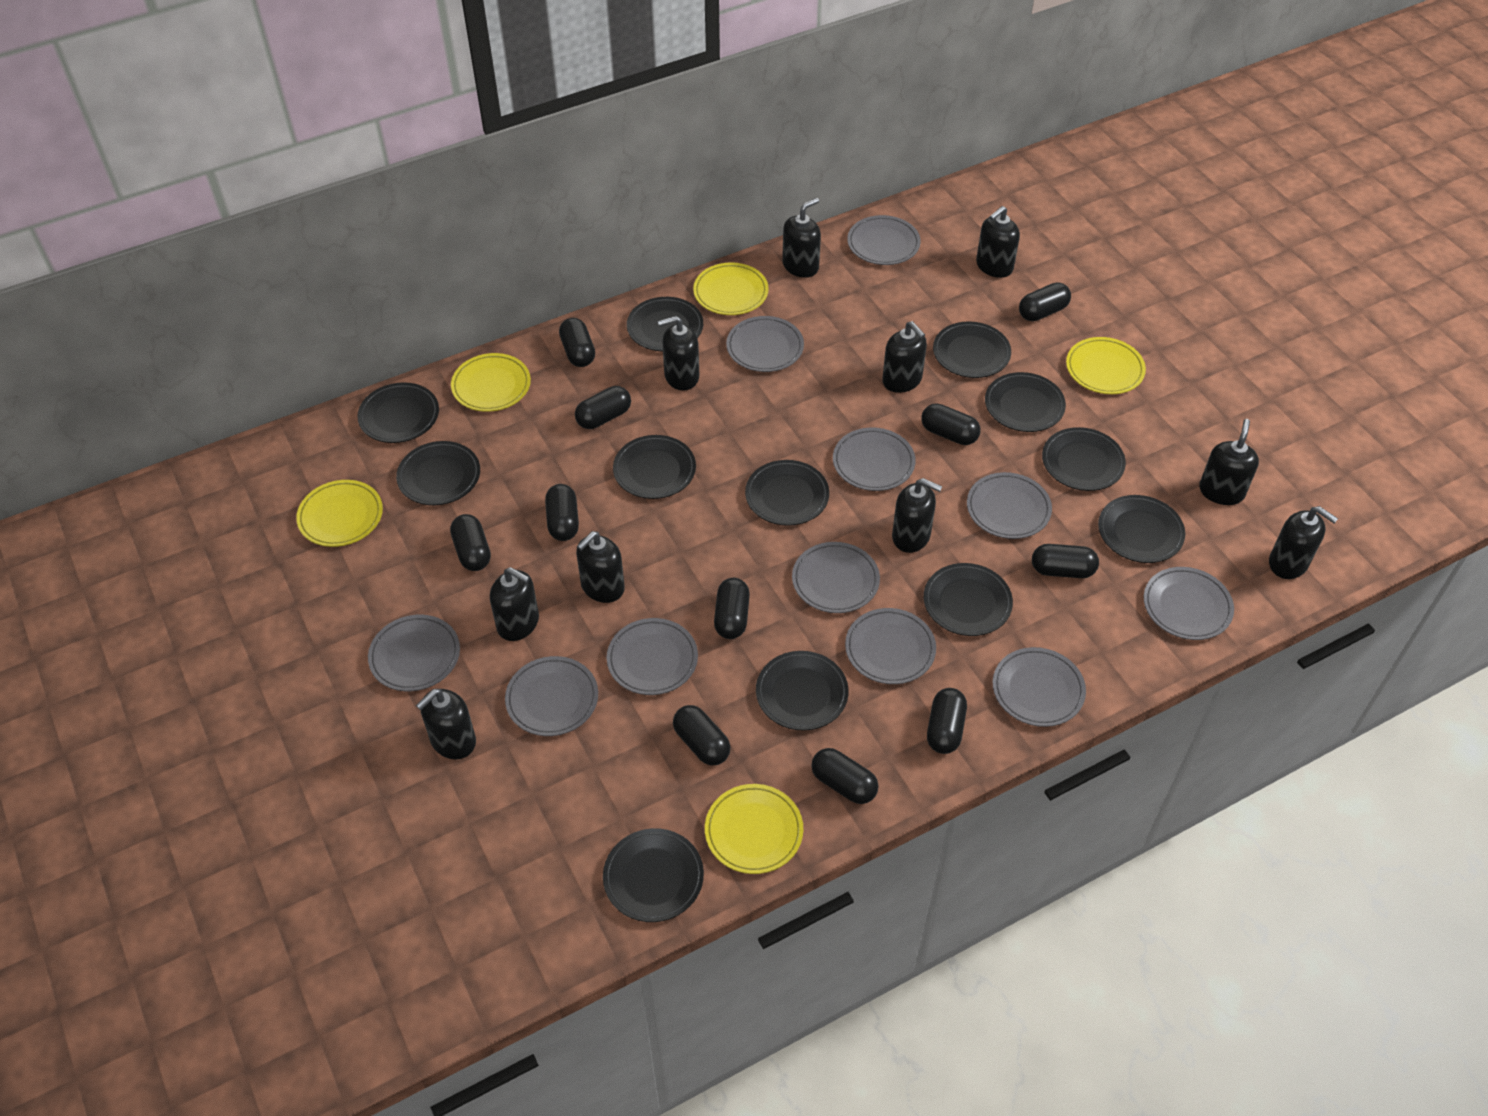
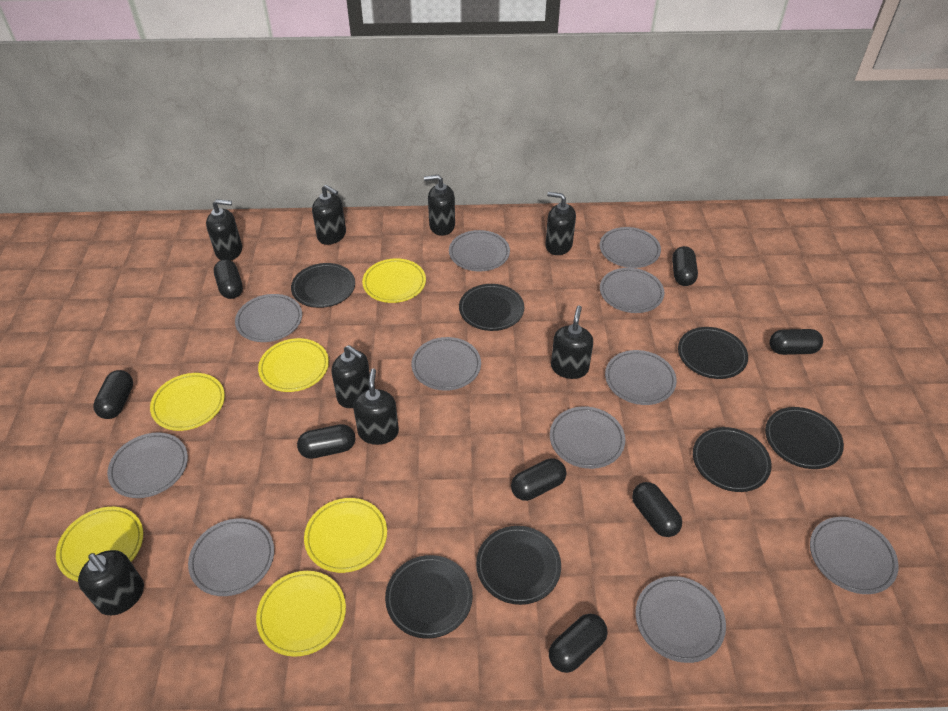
black capsule: 11 -> 8
black plate: 12 -> 7
black soap dispenser: 10 -> 8
yellow plate: 5 -> 6

